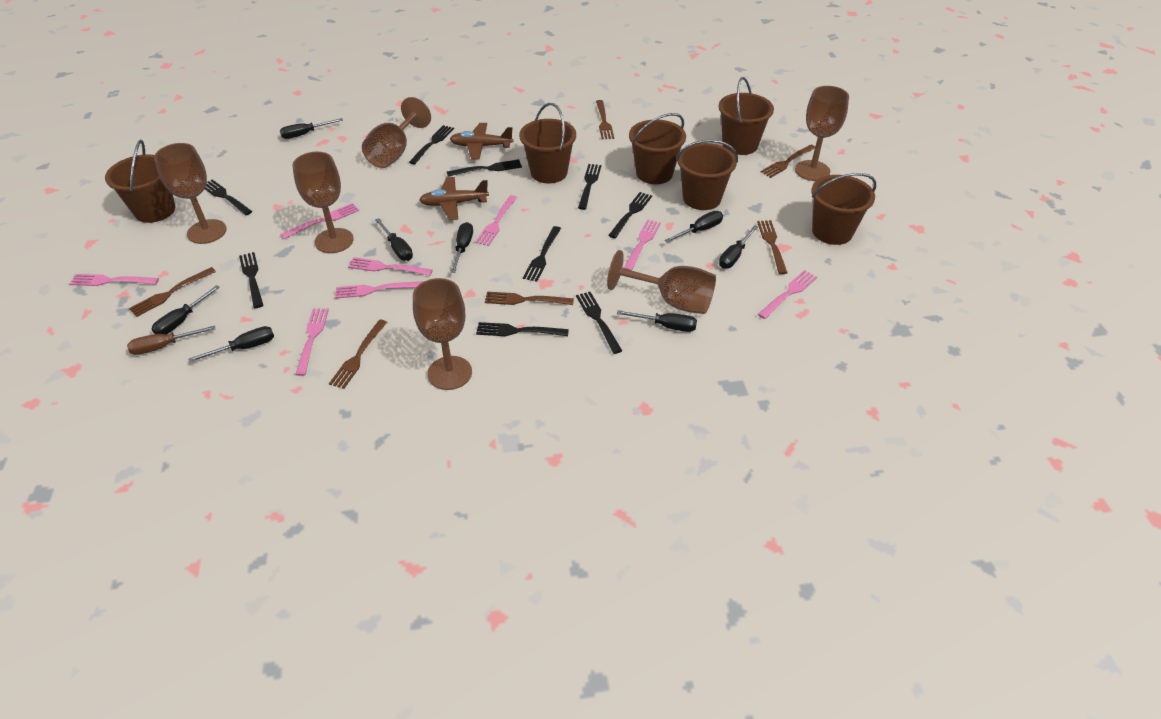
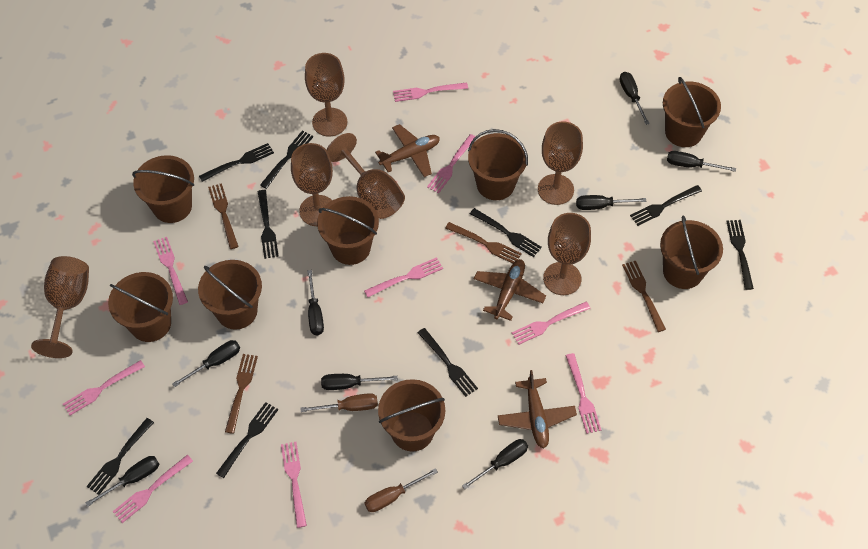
brown bucket: 6 -> 8
brown fork: 6 -> 4
brown plane: 2 -> 3
brown screwdriver: 1 -> 2
pink fork: 8 -> 9

